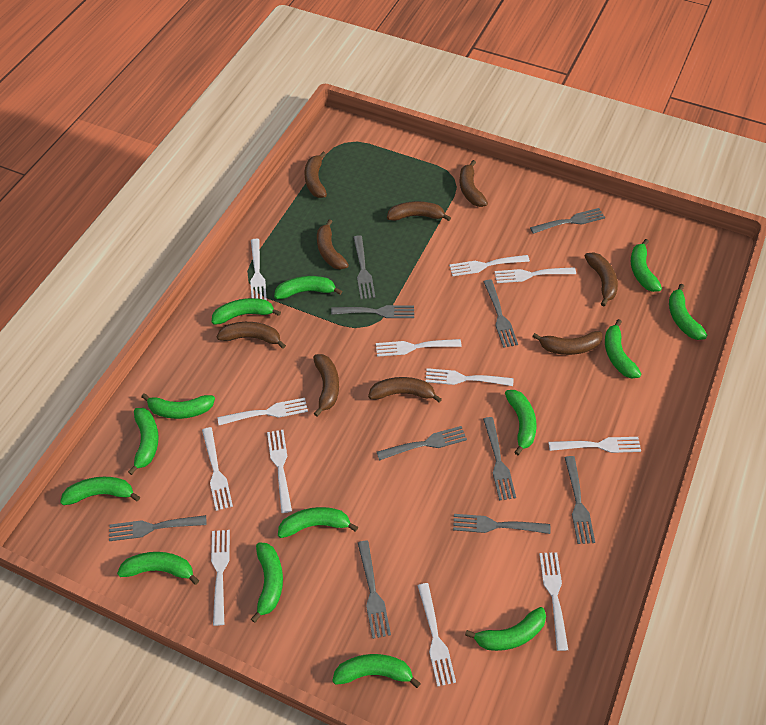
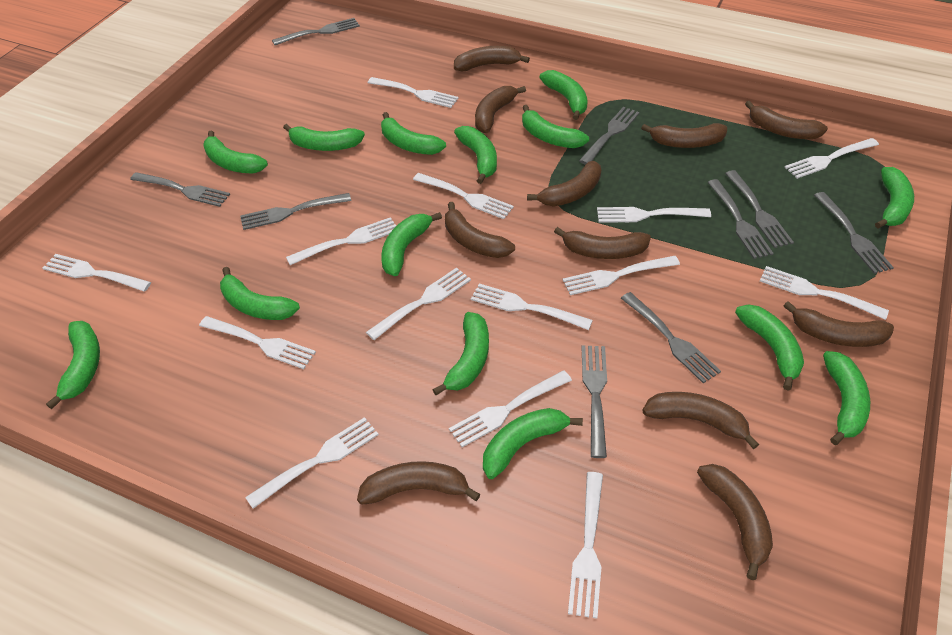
brown banana: 9 -> 11
grey fork: 10 -> 9
white fork: 12 -> 14

